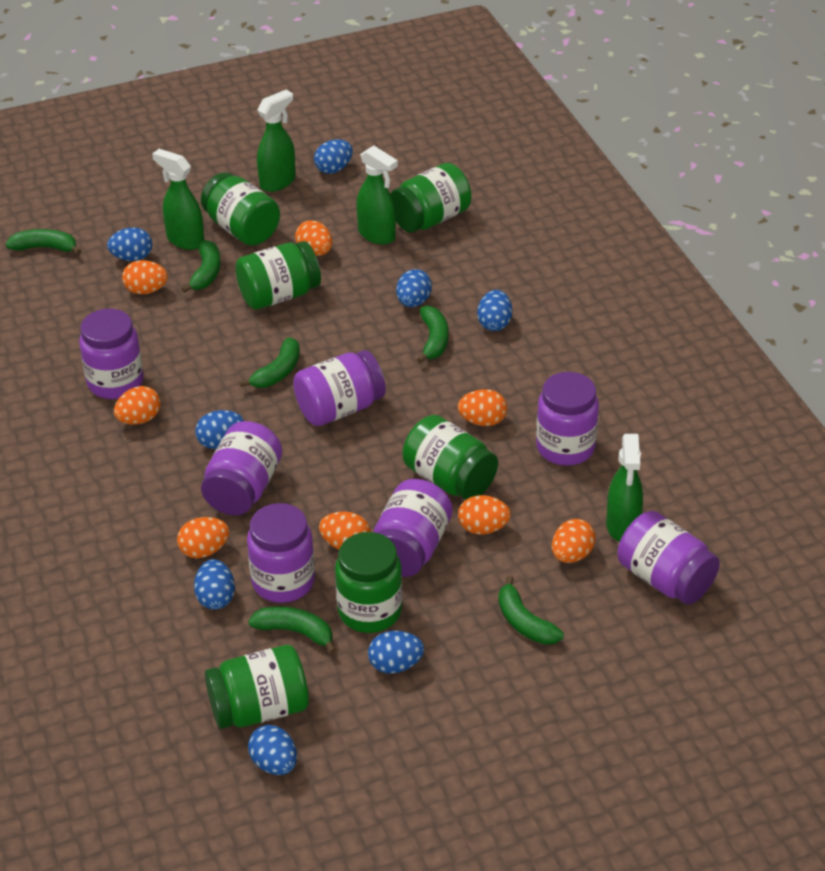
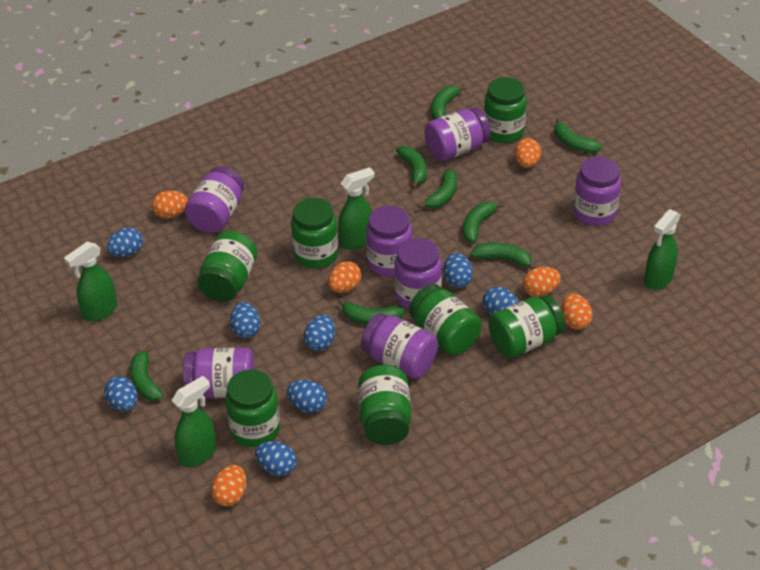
green banana: 6 -> 8
green jar: 6 -> 7
orange egg: 8 -> 6

